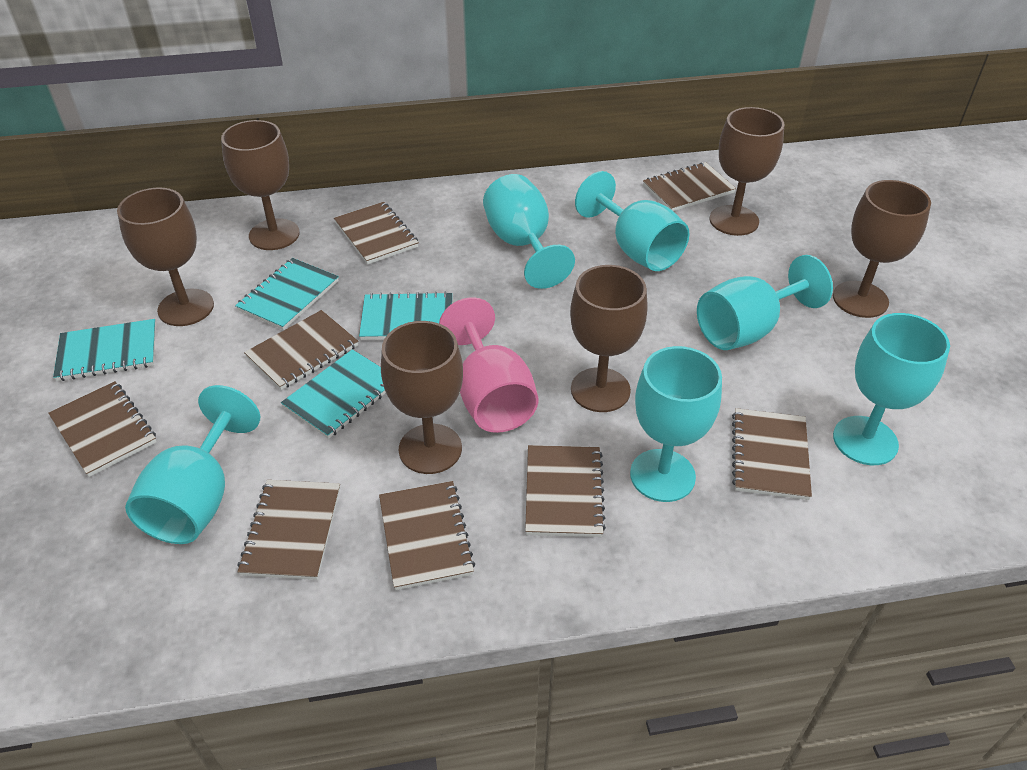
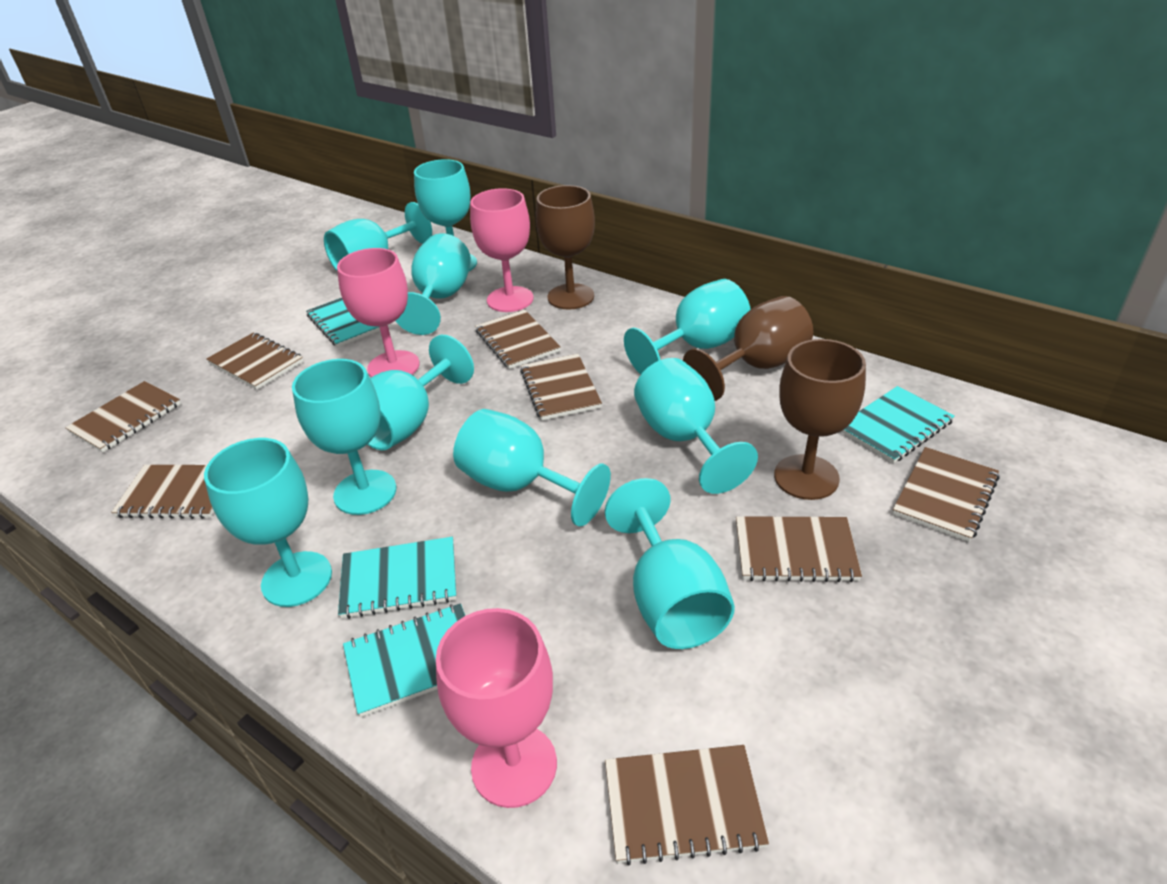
brown goblet: 6 -> 3
pink goblet: 1 -> 3
turquoise goblet: 6 -> 10

